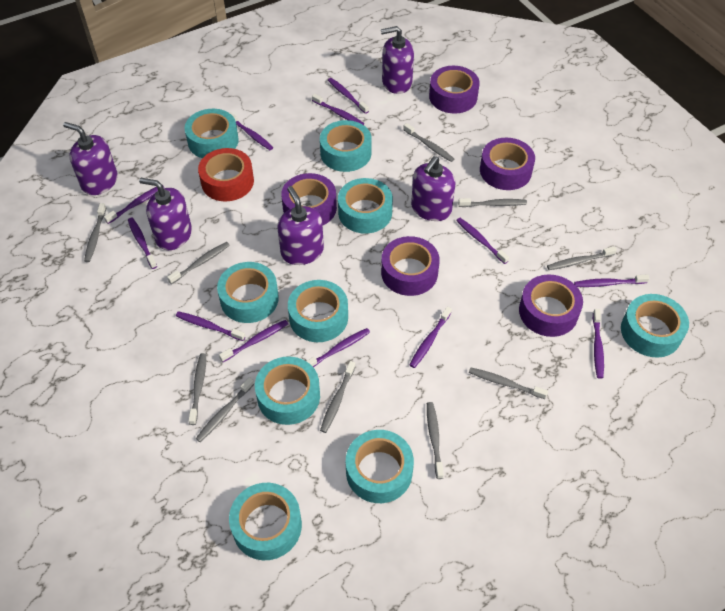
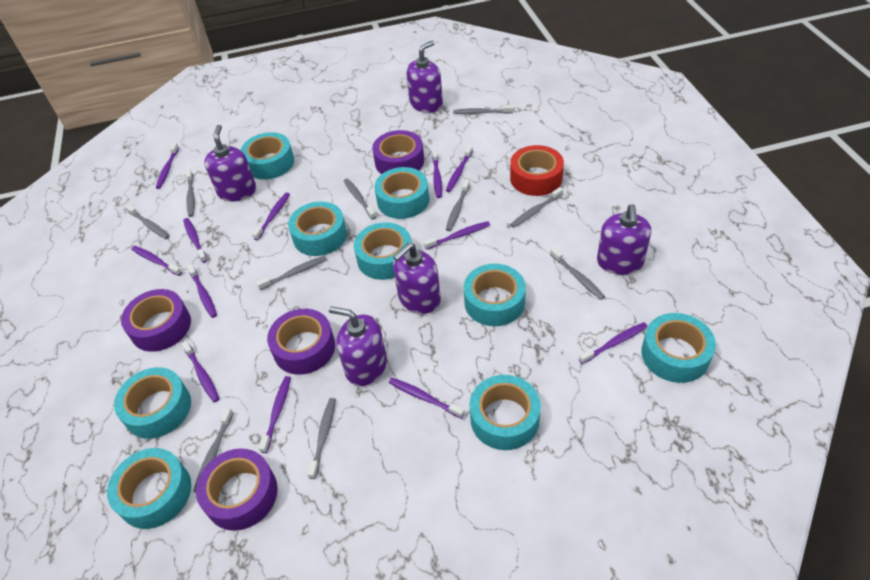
purple tape: 5 -> 4

